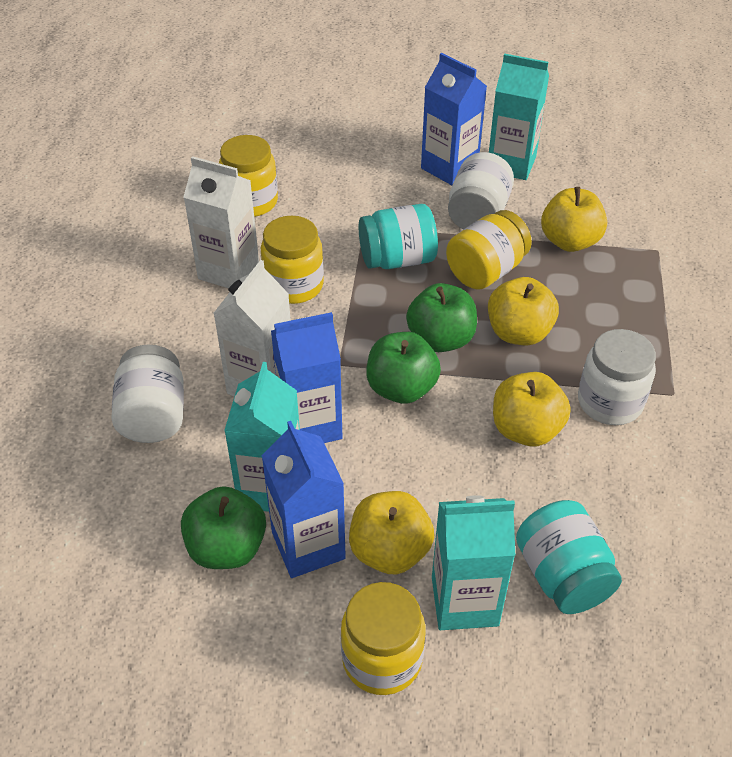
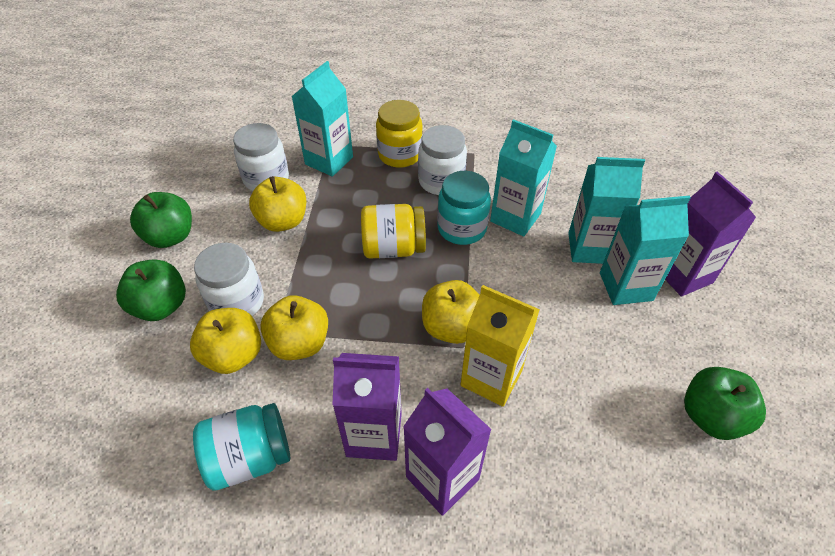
blue carton: 3 -> 0
purple carton: 0 -> 3
turquoise carton: 3 -> 4
white carton: 2 -> 0
yellow carton: 0 -> 1
yellow jar: 4 -> 2

